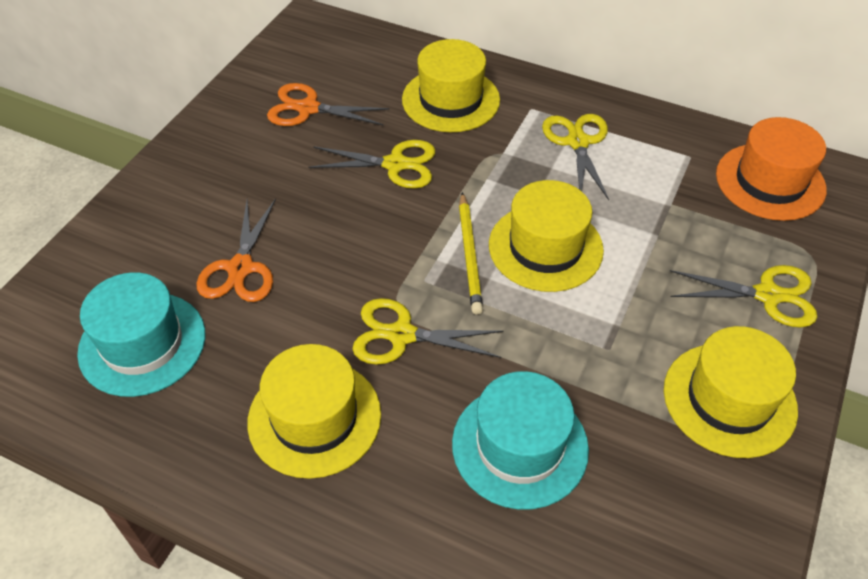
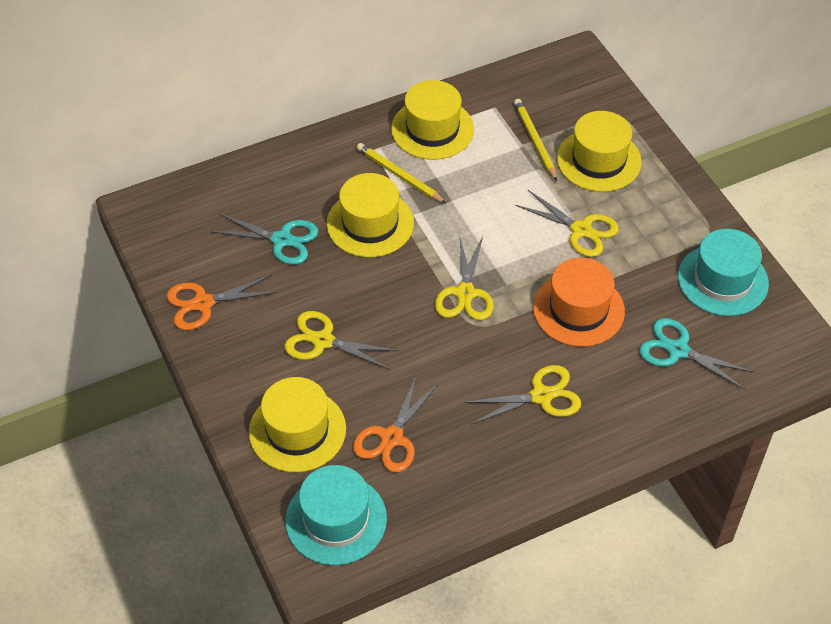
turquoise scissors: 0 -> 2
yellow pencil: 1 -> 2

